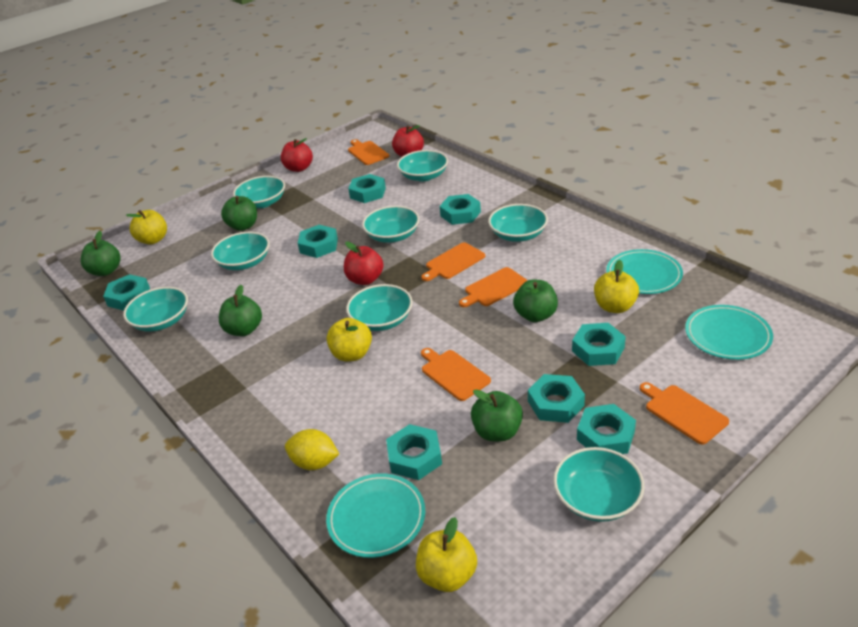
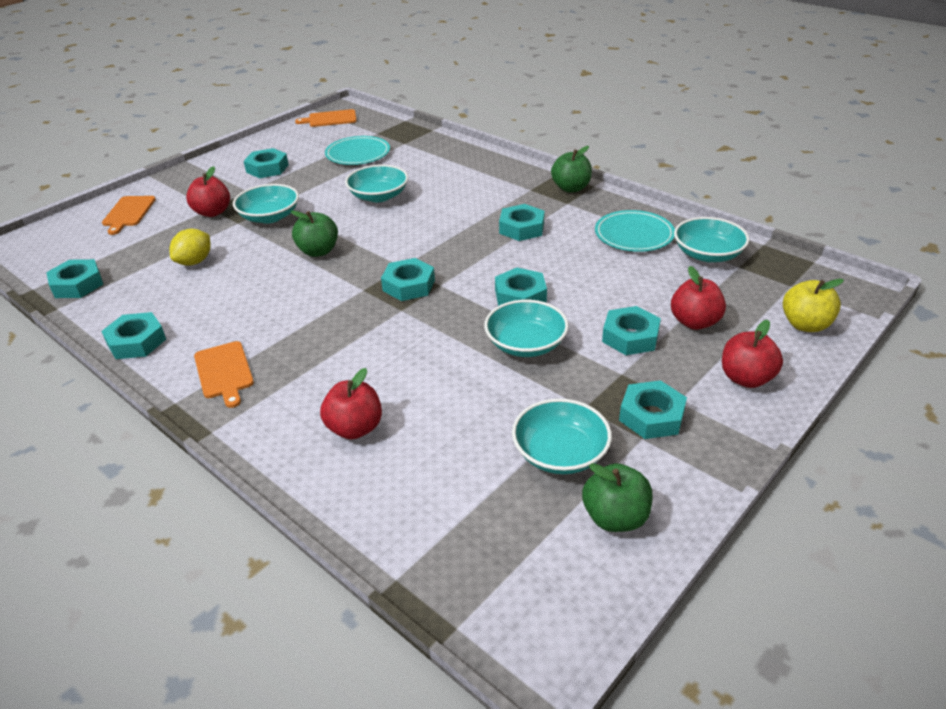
green apple: 5 -> 3
orange cutting board: 5 -> 3
red apple: 3 -> 4
turquoise bowl: 8 -> 5
turquoise plate: 3 -> 2
yellow apple: 4 -> 1

